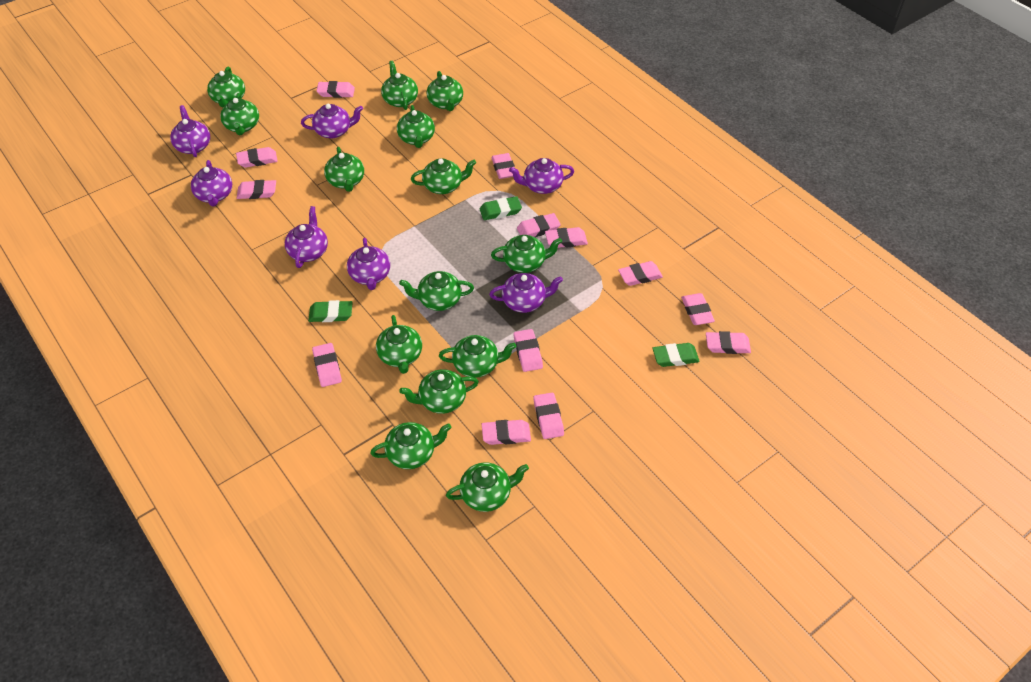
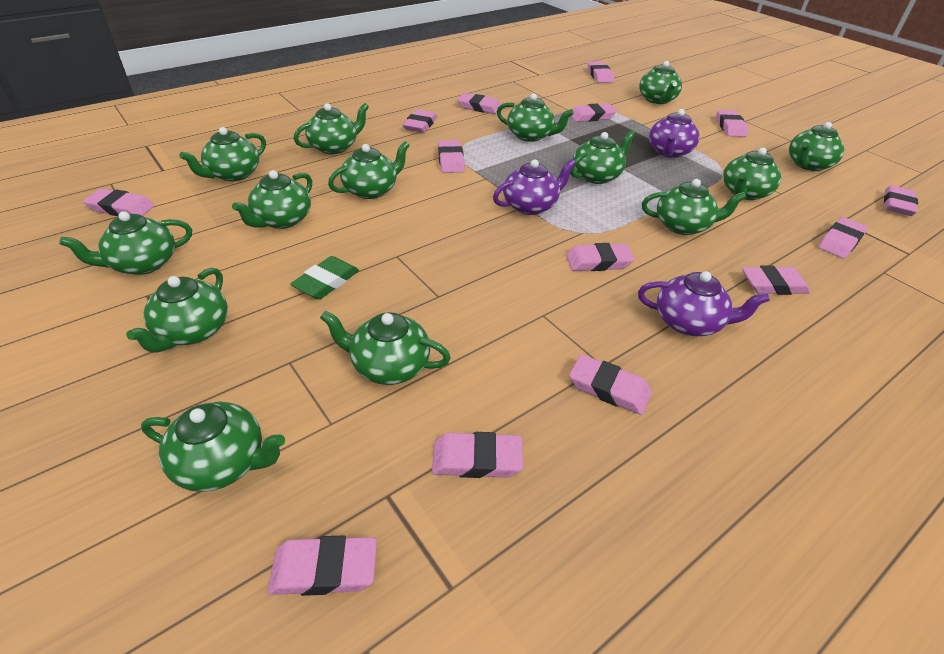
green eraser: 3 -> 1
pink eraser: 13 -> 14
purple teapot: 7 -> 3

